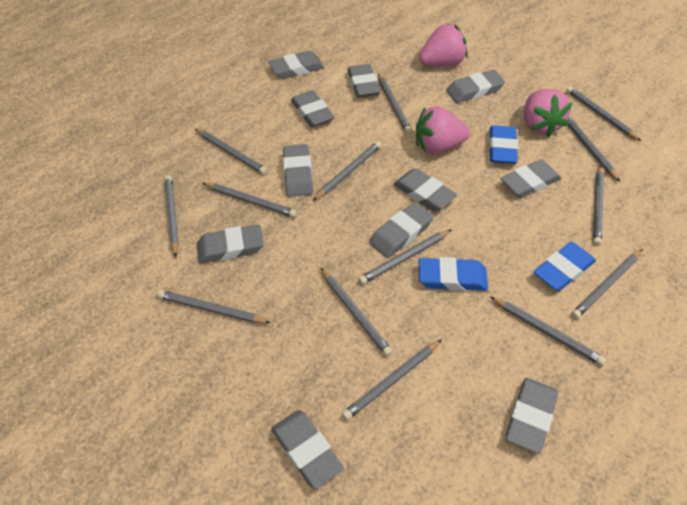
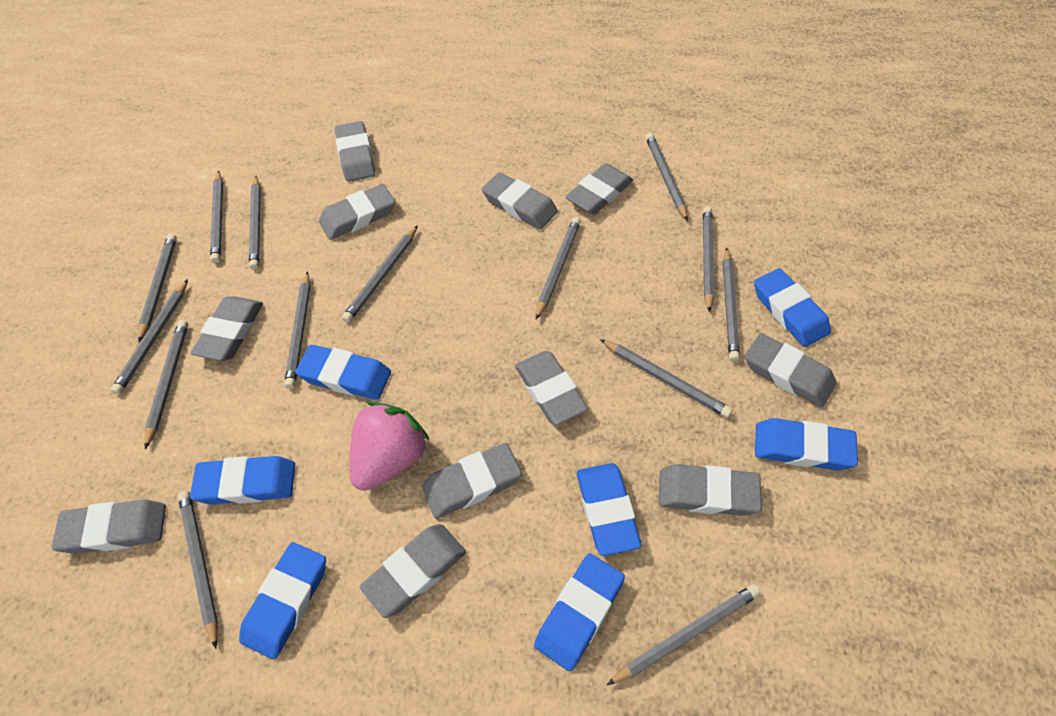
blue eraser: 3 -> 7
pink strawberry: 3 -> 1

